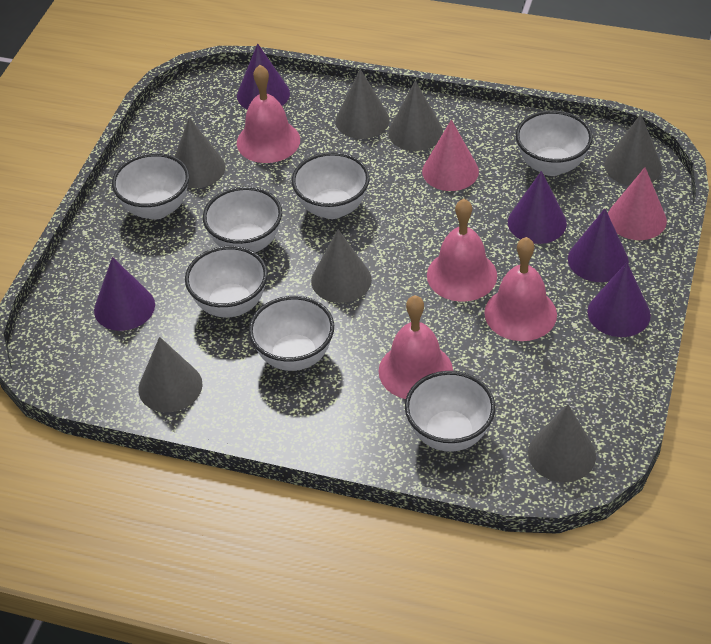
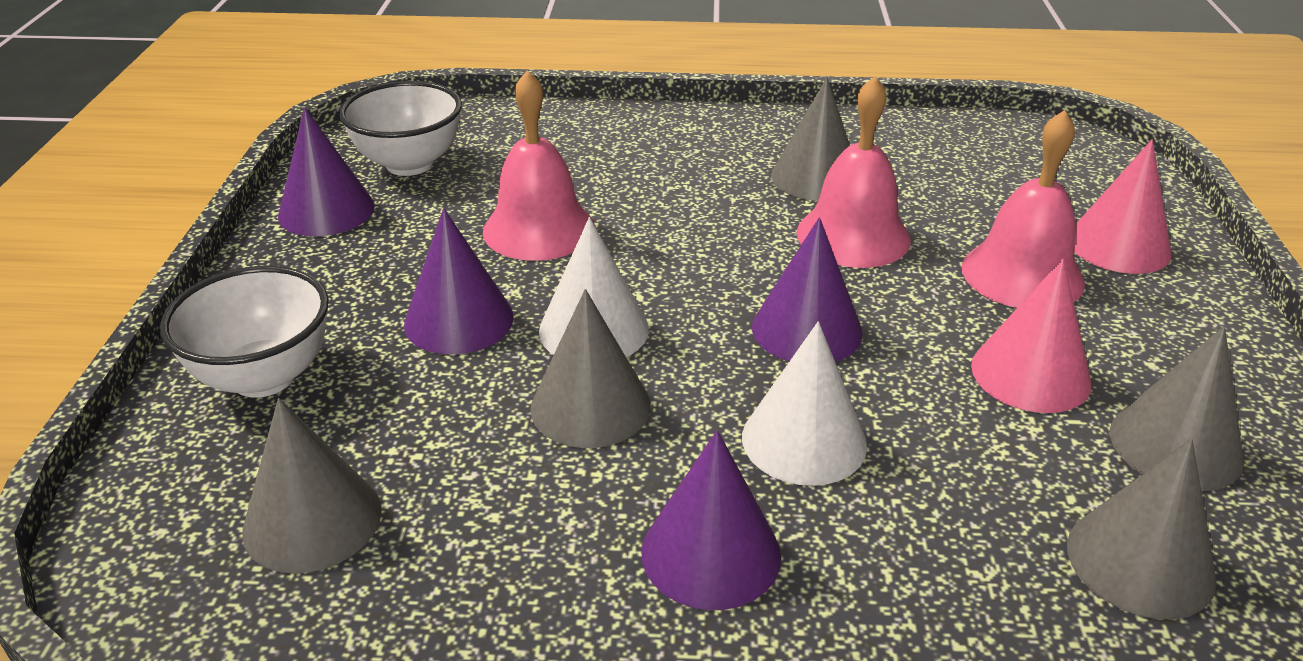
grey cone: 7 -> 5
pink bell: 4 -> 3
purple cone: 5 -> 4
white bowl: 7 -> 2
white cone: 0 -> 2

